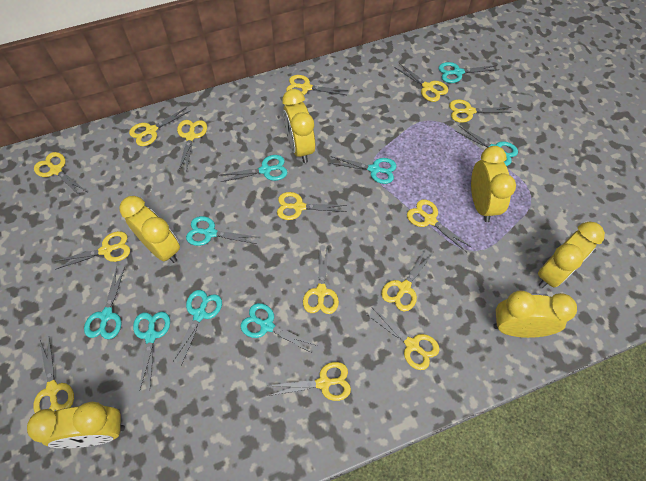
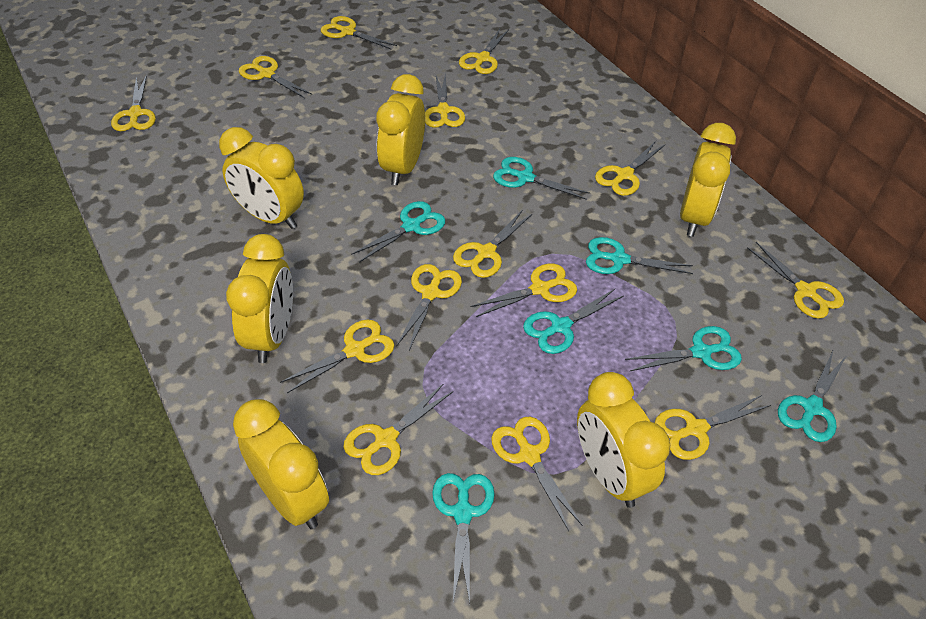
turquoise scissors: 9 -> 7

